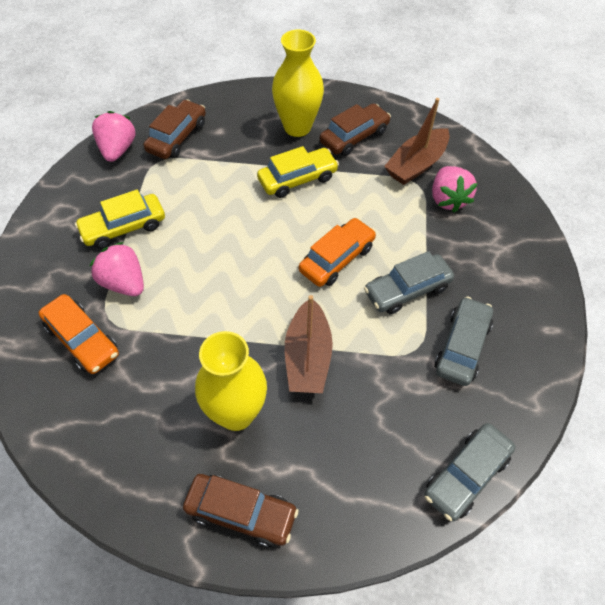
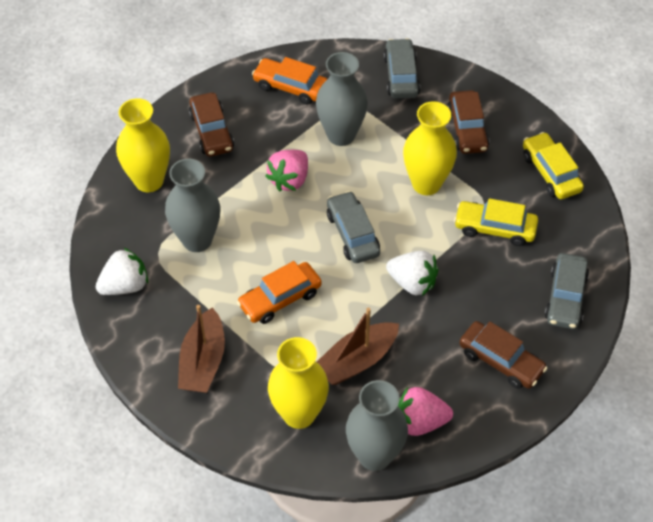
grey vase: 0 -> 3
pink strawberry: 3 -> 2
white strawberry: 0 -> 2
yellow vase: 2 -> 3

